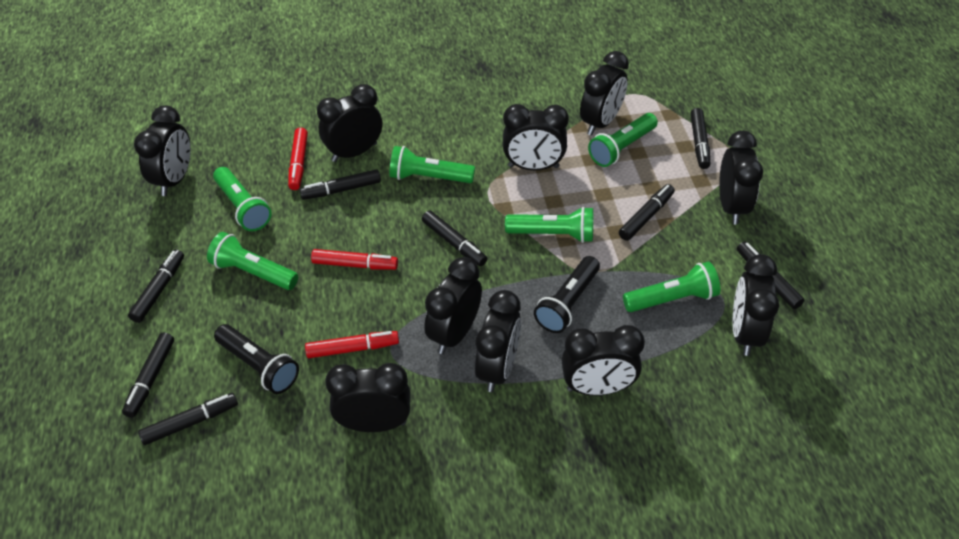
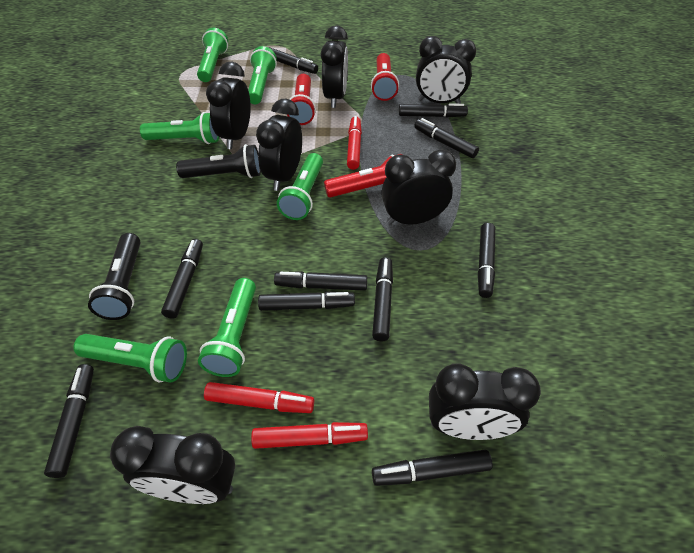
black clock: 10 -> 7
black marker: 8 -> 10
red flashlight: 0 -> 3

